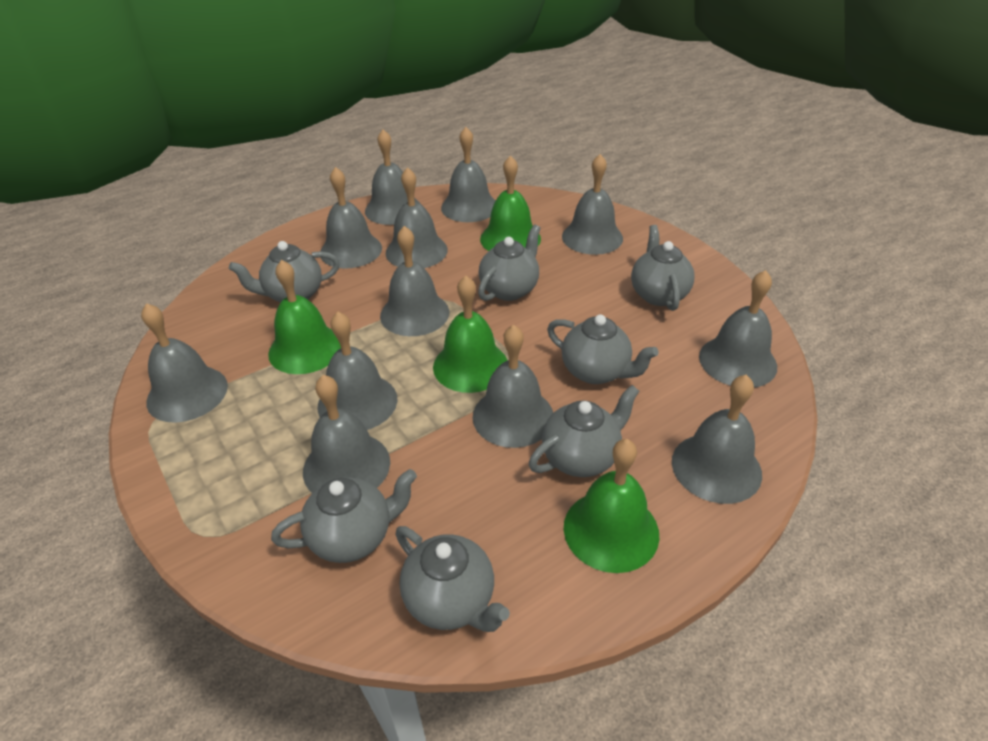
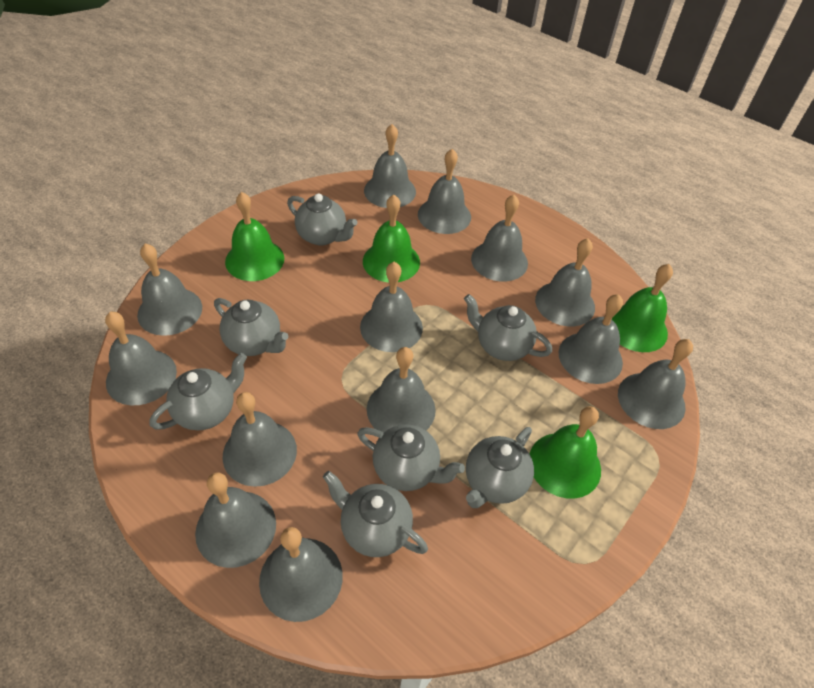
grey bell: 12 -> 13

